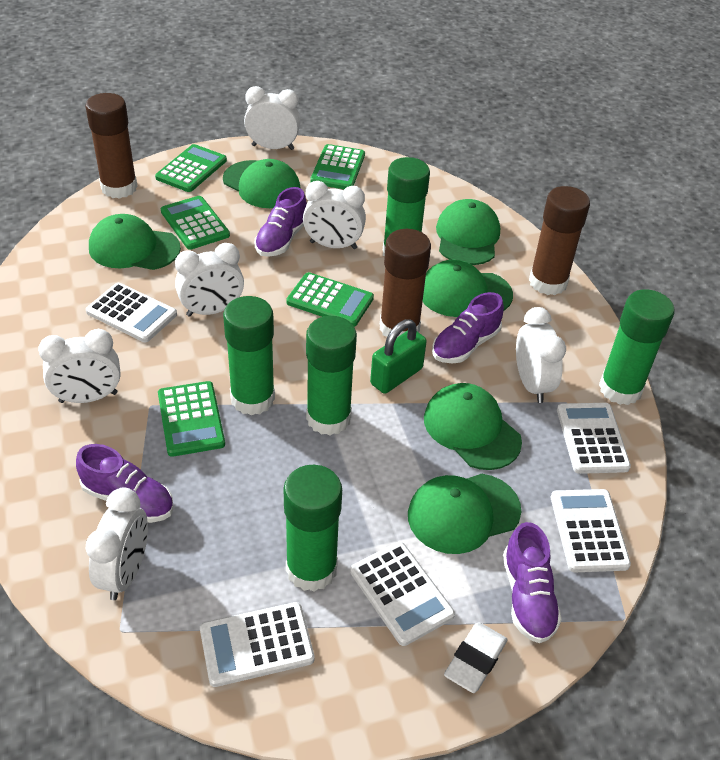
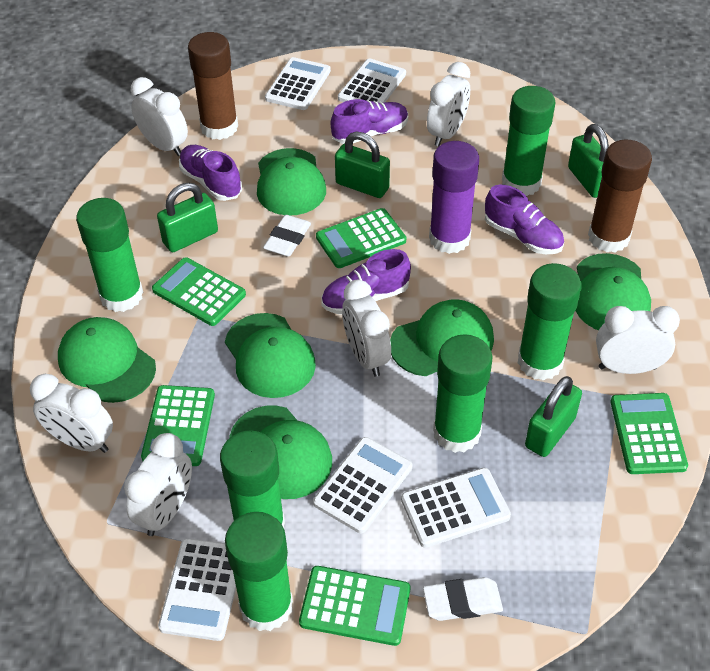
brown glue stick: 3 -> 2
green glue stick: 5 -> 6
green padlock: 1 -> 4
purple glue stick: 0 -> 1
white eraser: 1 -> 2

